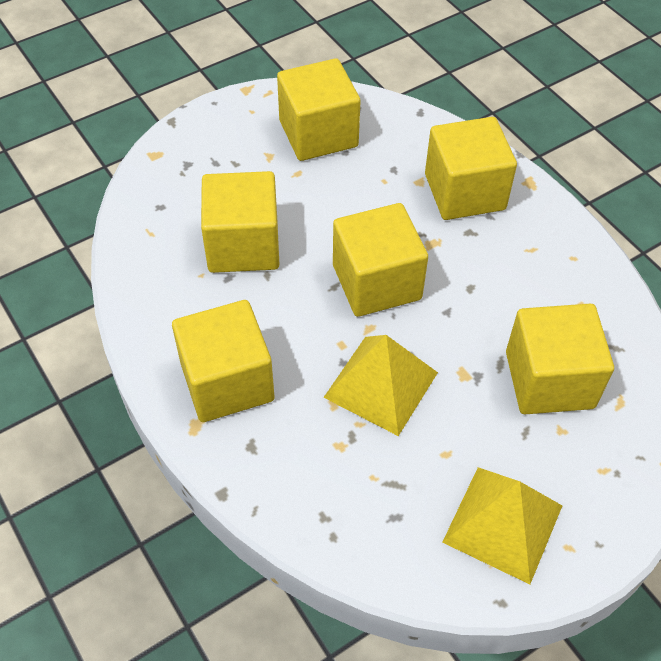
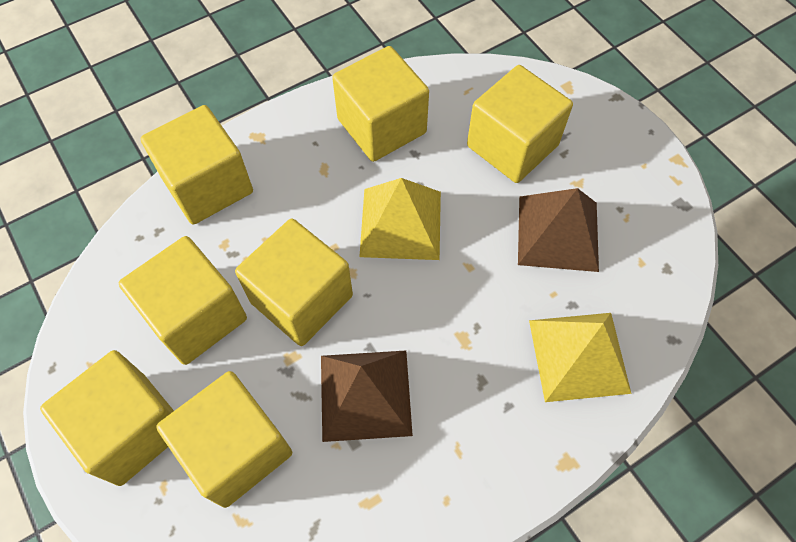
brown pyramid: 0 -> 2
yellow cube: 6 -> 7

